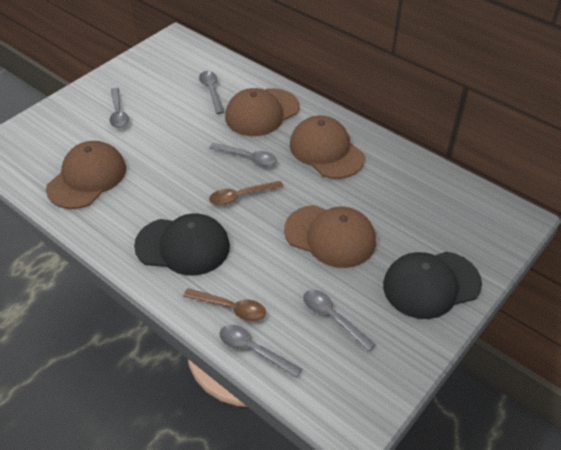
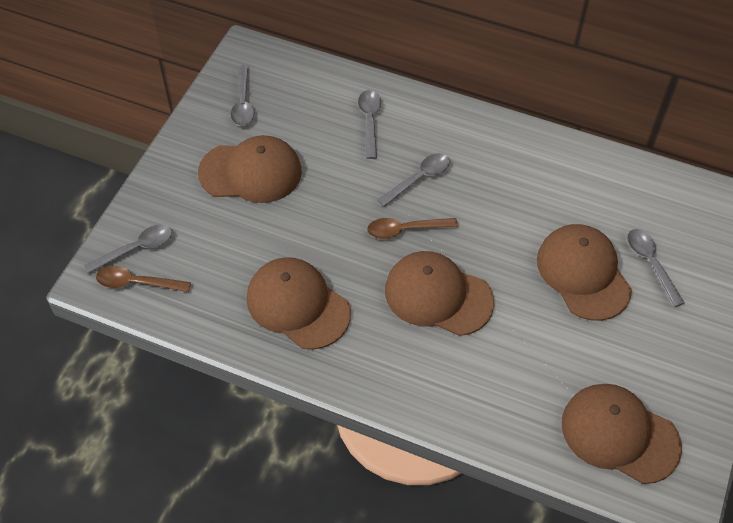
black cap: 2 -> 0
brown cap: 4 -> 5

